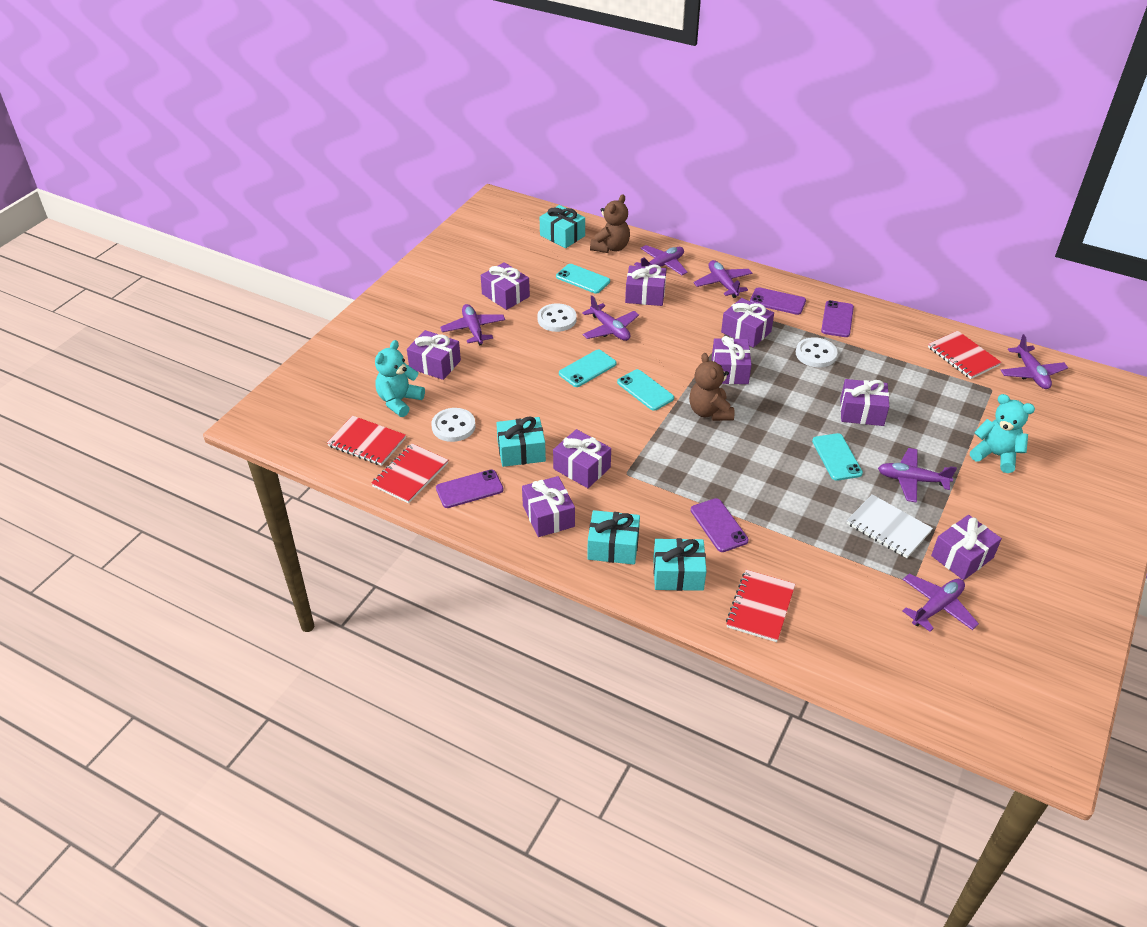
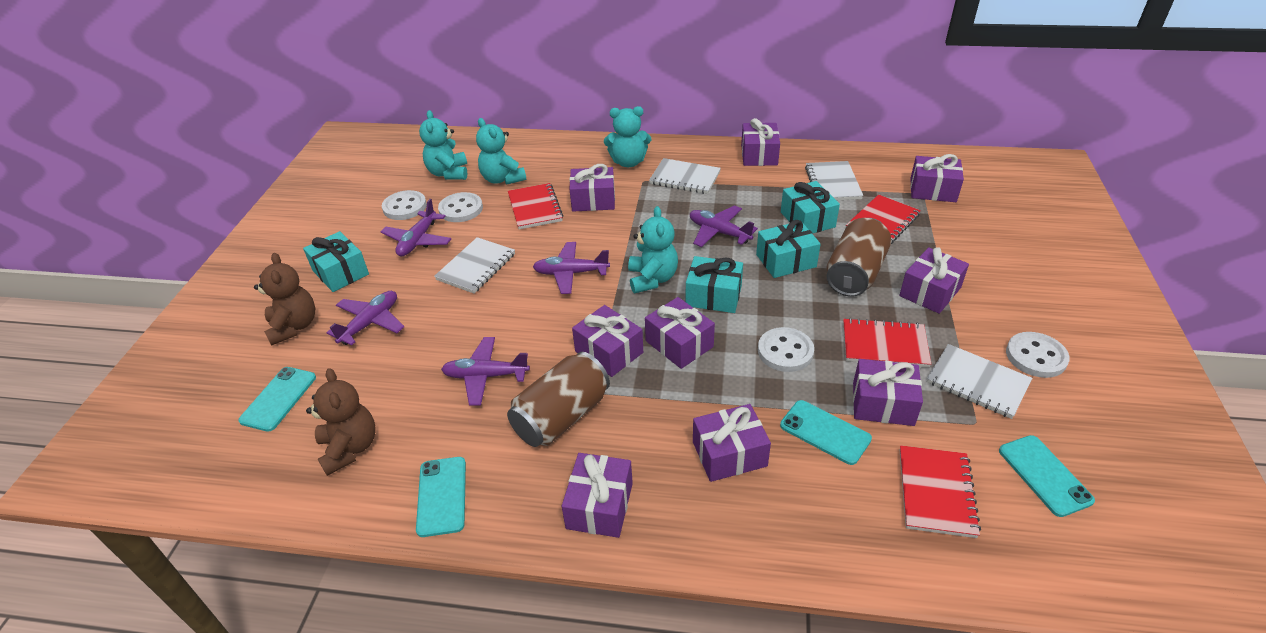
brown can: 0 -> 2
purple phone: 4 -> 0
purple plane: 7 -> 5
turquoise teddy bear: 2 -> 4
white button: 3 -> 4
white notebook: 1 -> 4

